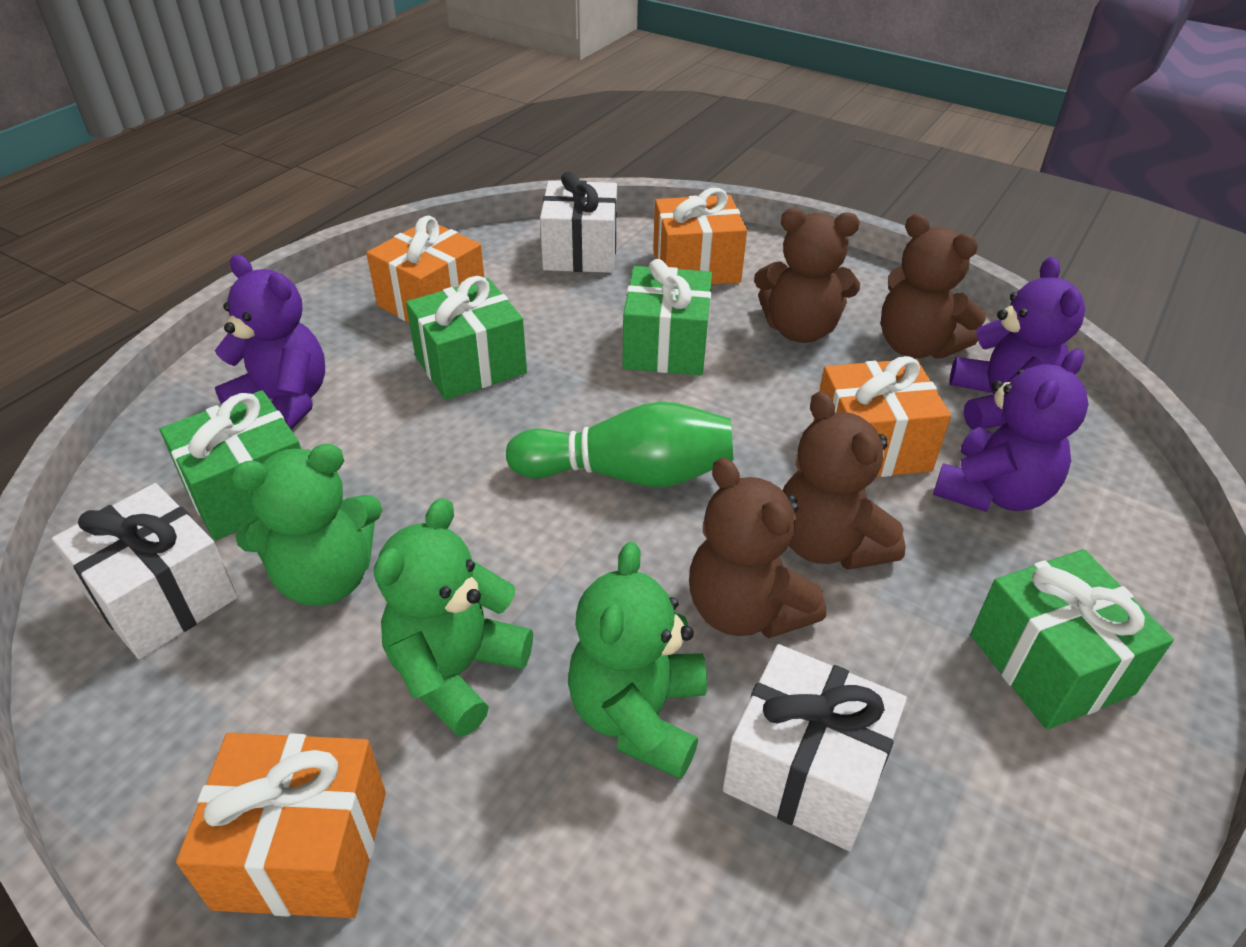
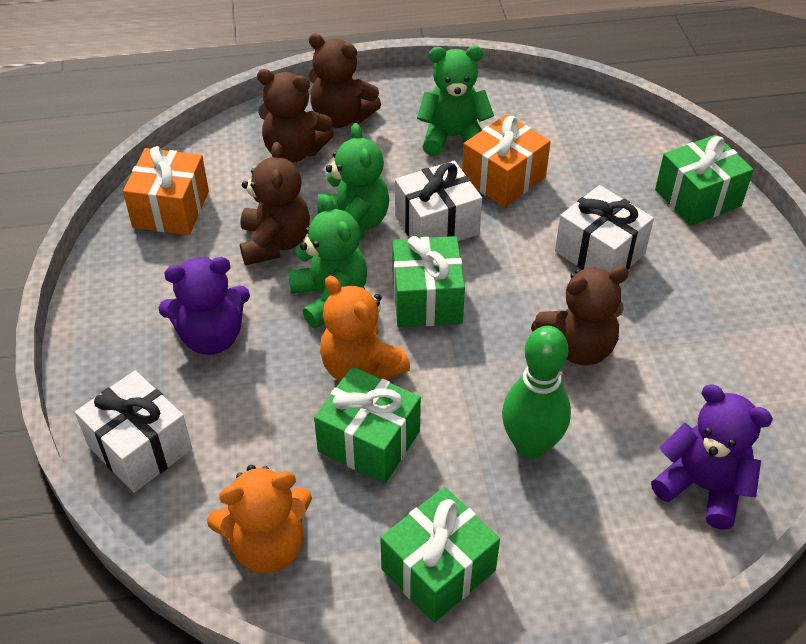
orange gift: 4 -> 2
orange teddy bear: 0 -> 2
purple teddy bear: 3 -> 2

